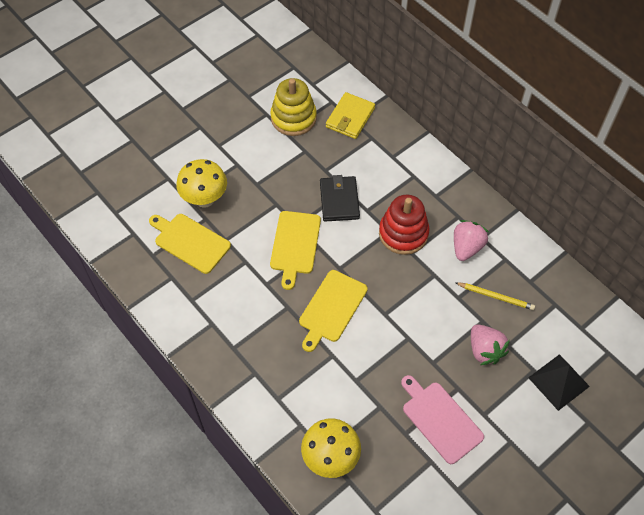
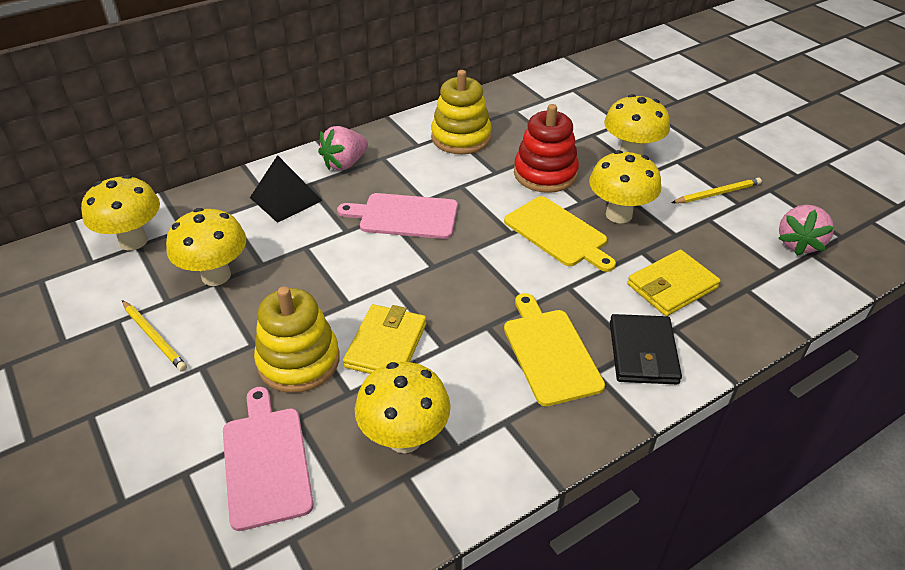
pink cutting board: 1 -> 2
yellow cutting board: 3 -> 2
yellow mushroom: 2 -> 5
yellow pencil: 1 -> 2
yellow stacking toy: 1 -> 2
yellow wallet: 1 -> 2

